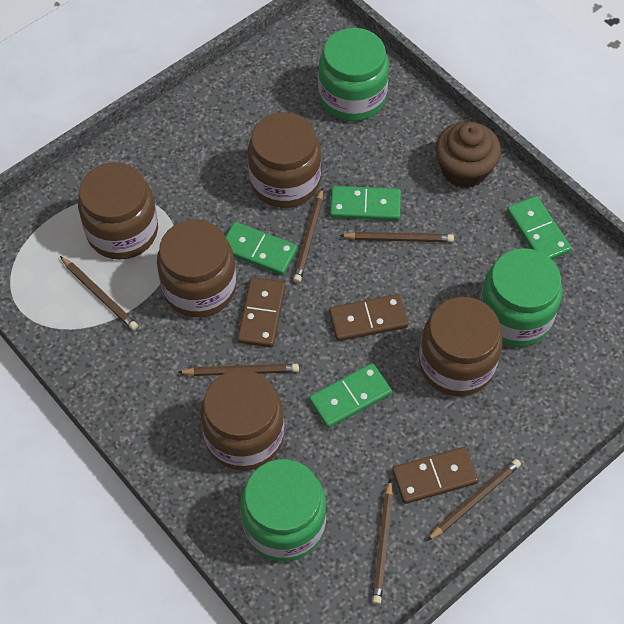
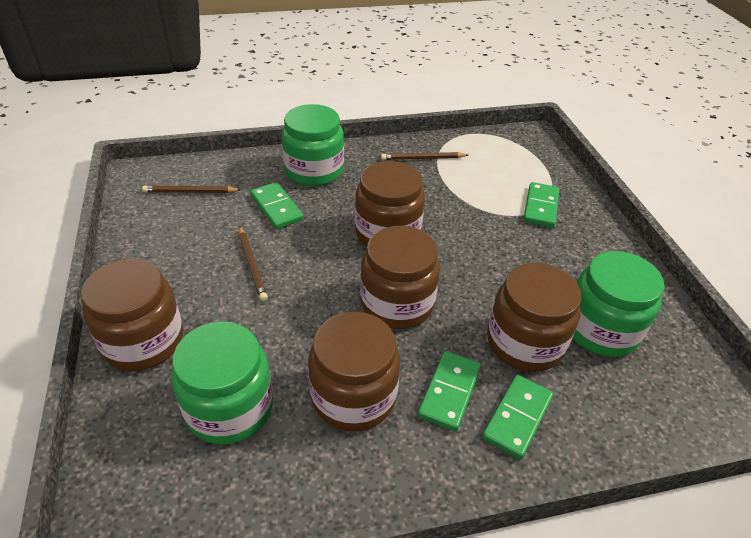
brown cupcake: 1 -> 0
brown domino: 3 -> 0
brown pencil: 6 -> 3

